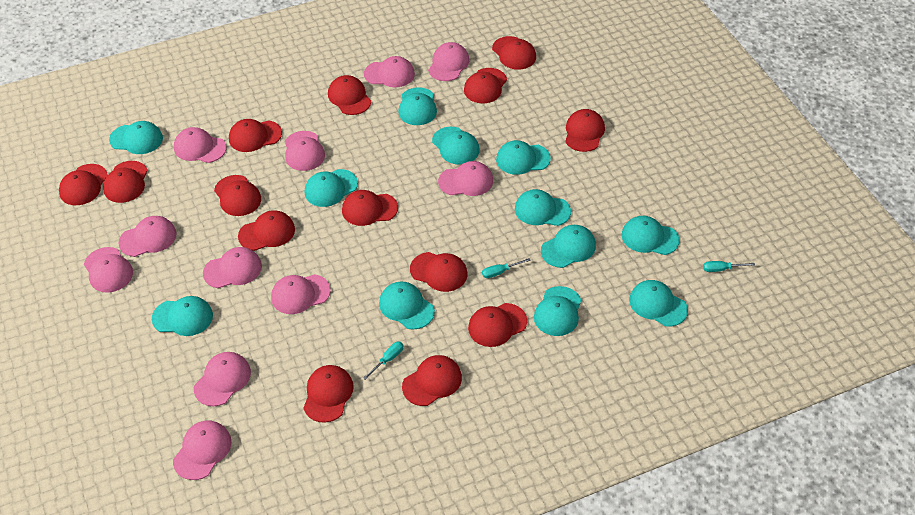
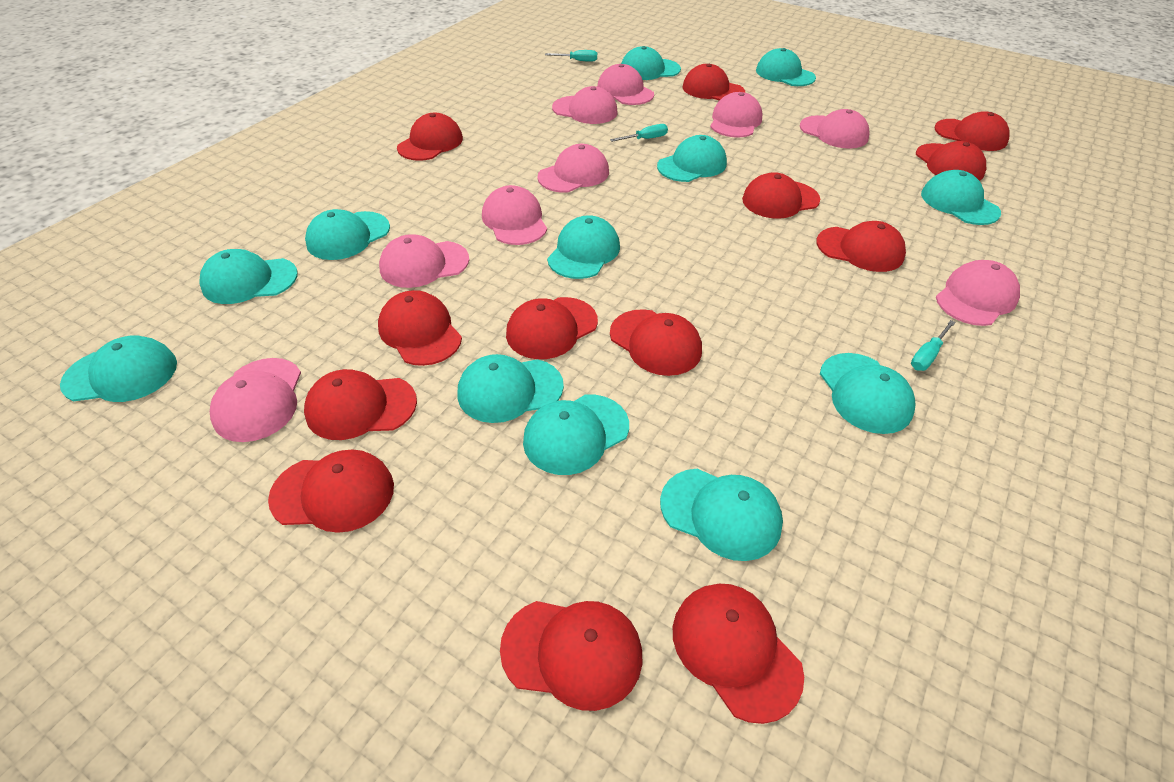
pink cap: 11 -> 9
red cap: 14 -> 13

